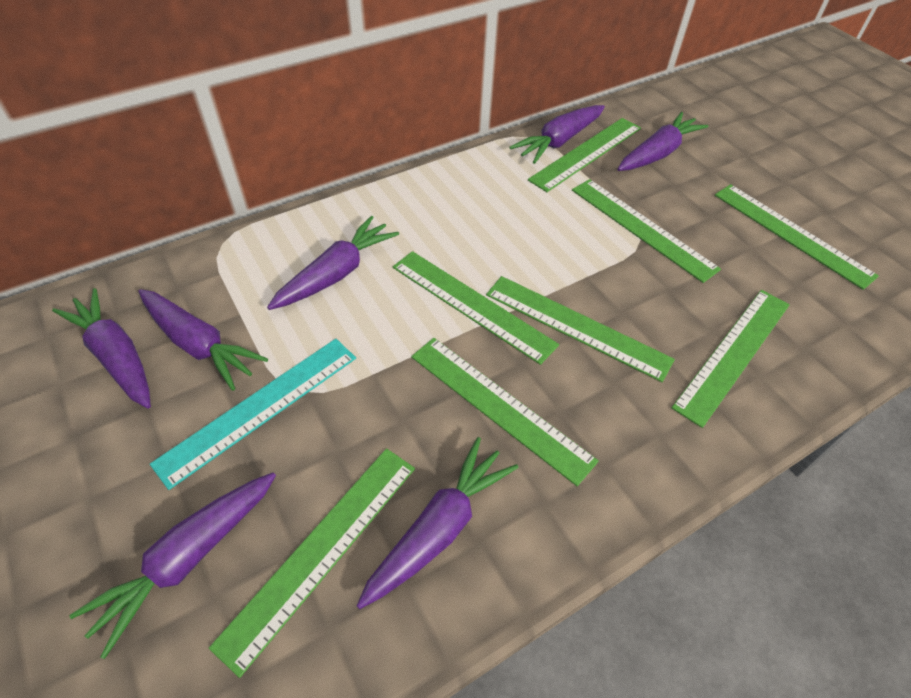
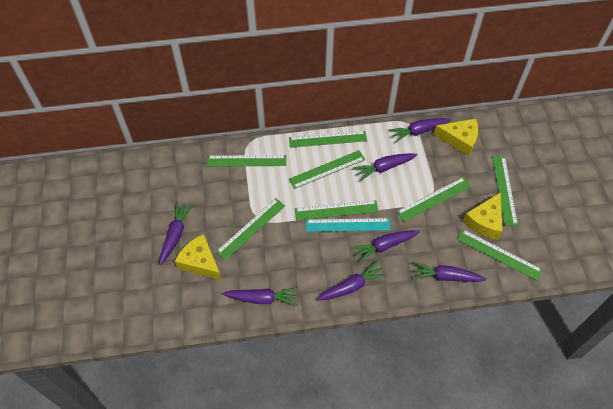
yellow cheese: 0 -> 3

